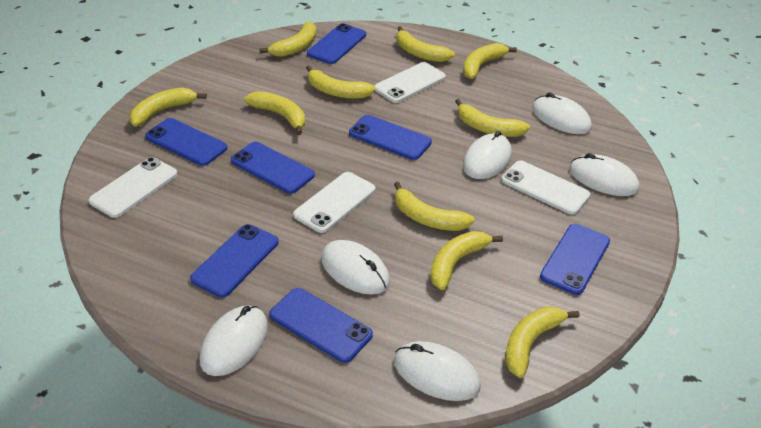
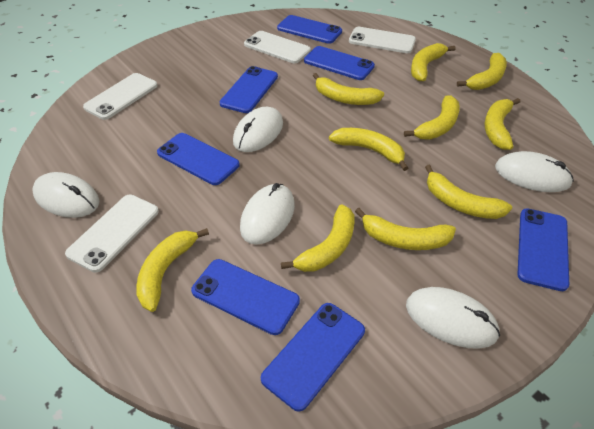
white mouse: 6 -> 5

